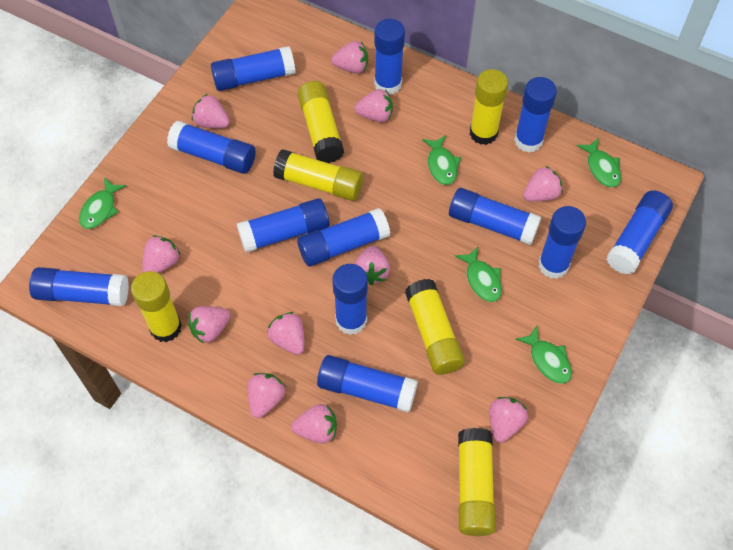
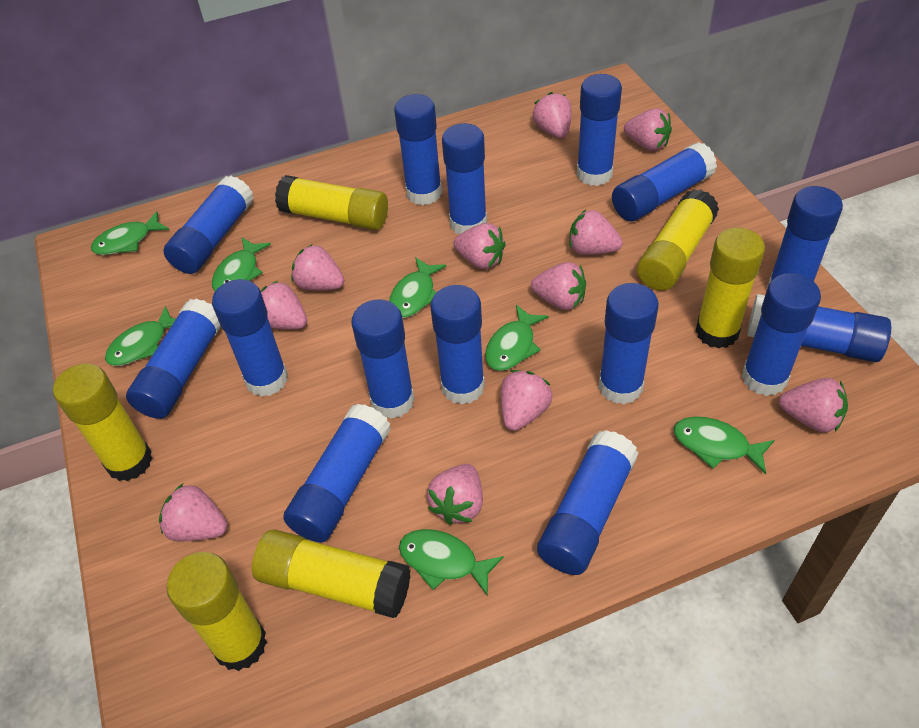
blue glue stick: 12 -> 15
green fish: 5 -> 7

